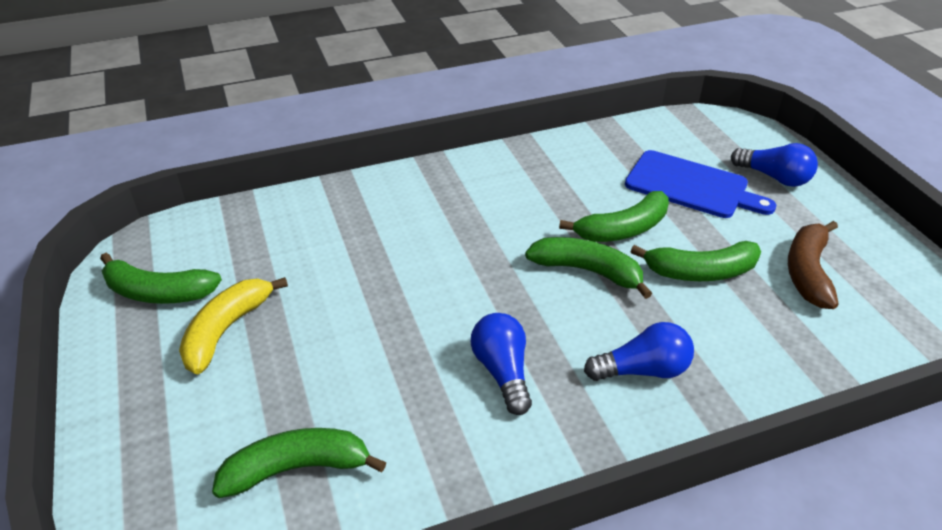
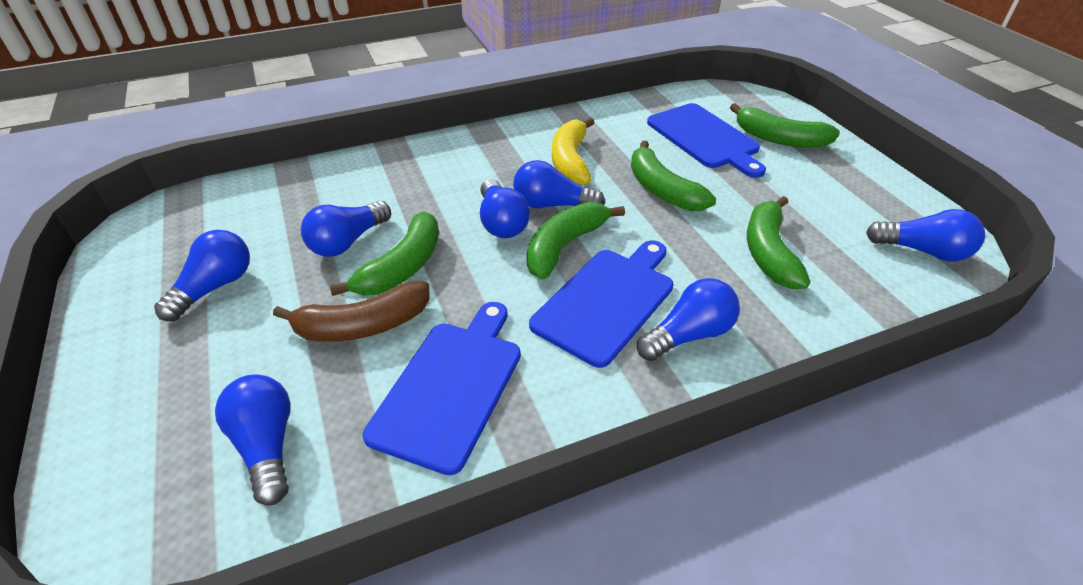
blue cutting board: 1 -> 3
blue light bulb: 3 -> 7

